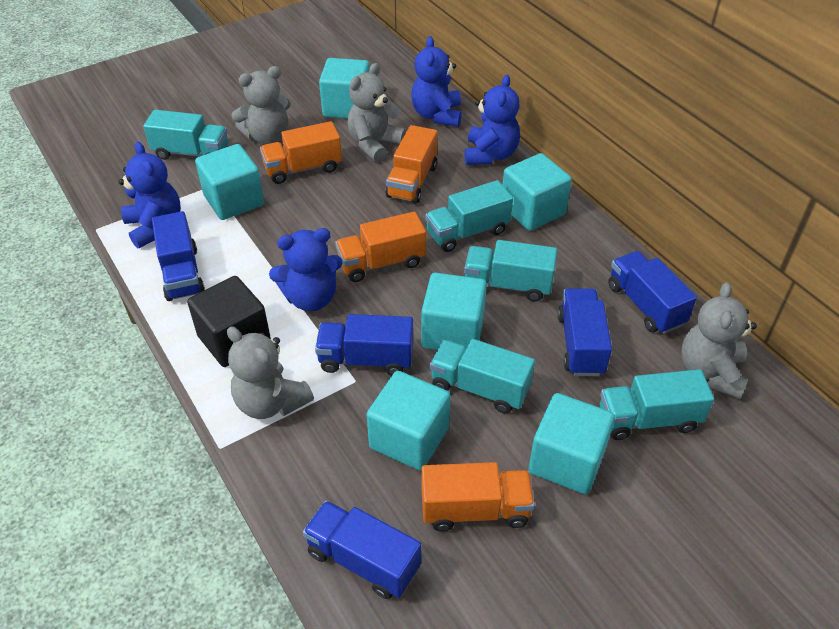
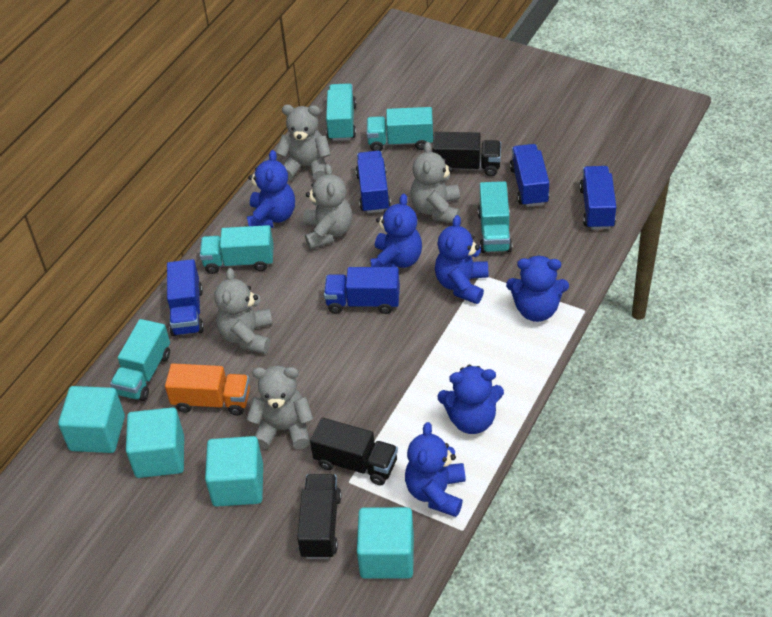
black cube: 1 -> 0
black truck: 0 -> 3
blue teddy bear: 4 -> 6
grey teddy bear: 4 -> 5
orange truck: 4 -> 1
turquoise cube: 6 -> 4

